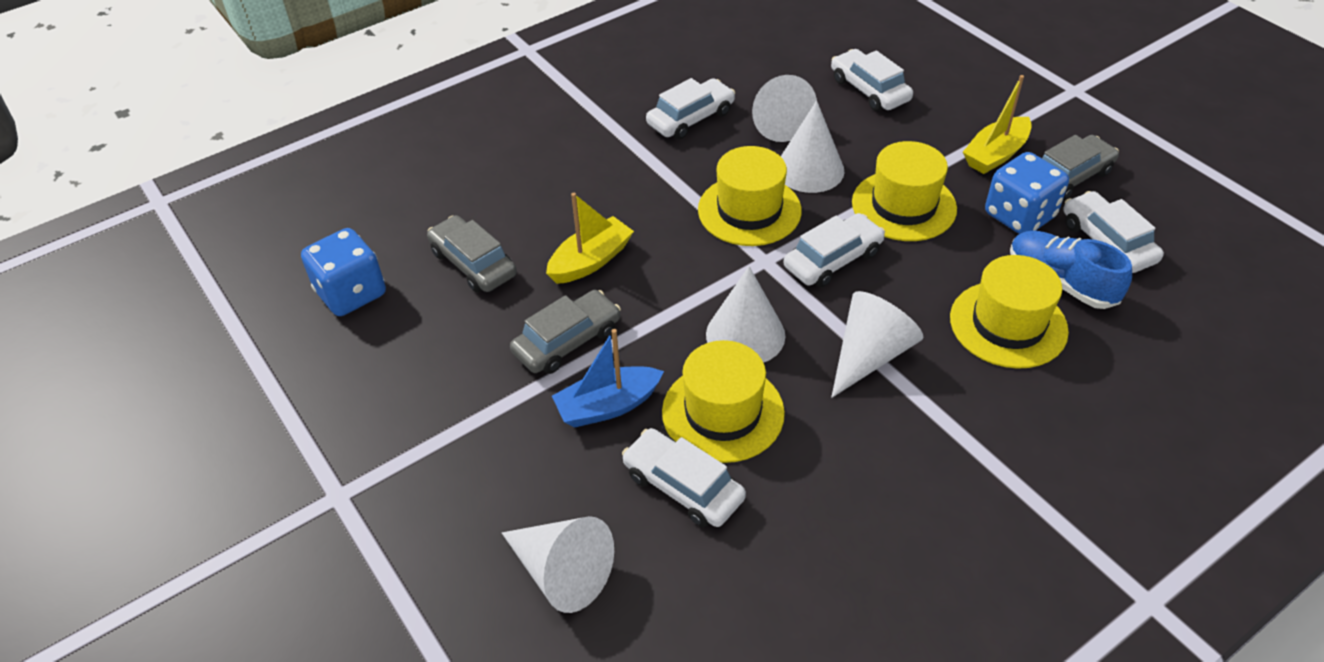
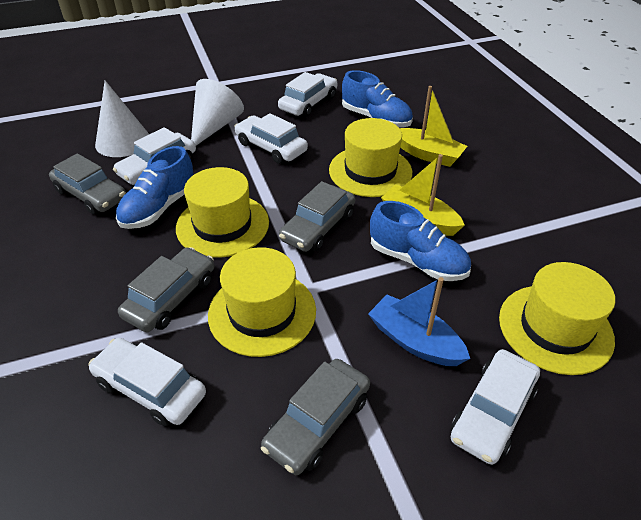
blue dice: 2 -> 0
blue shoe: 1 -> 3
grey car: 3 -> 4
white cone: 5 -> 2

